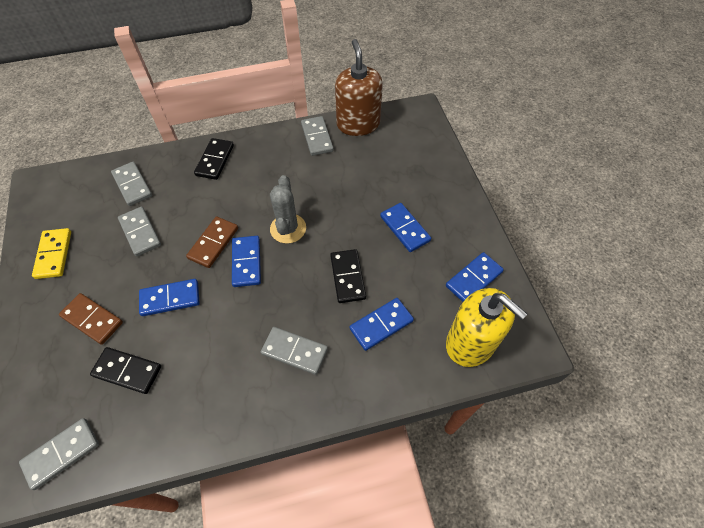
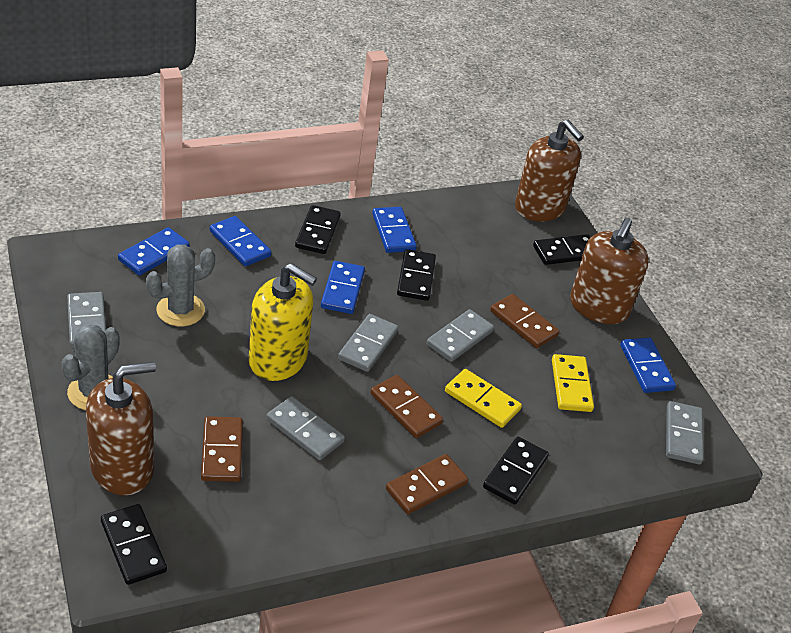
black domino: 3 -> 5
brown domino: 2 -> 4
brown soap dispenser: 1 -> 3
grey cactus: 1 -> 2
yellow domino: 1 -> 2

